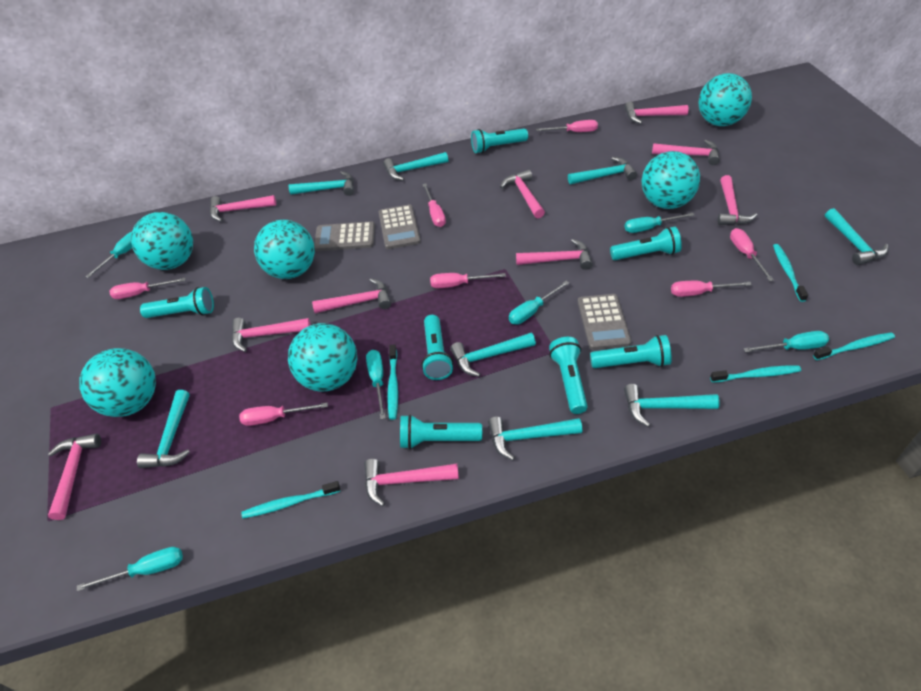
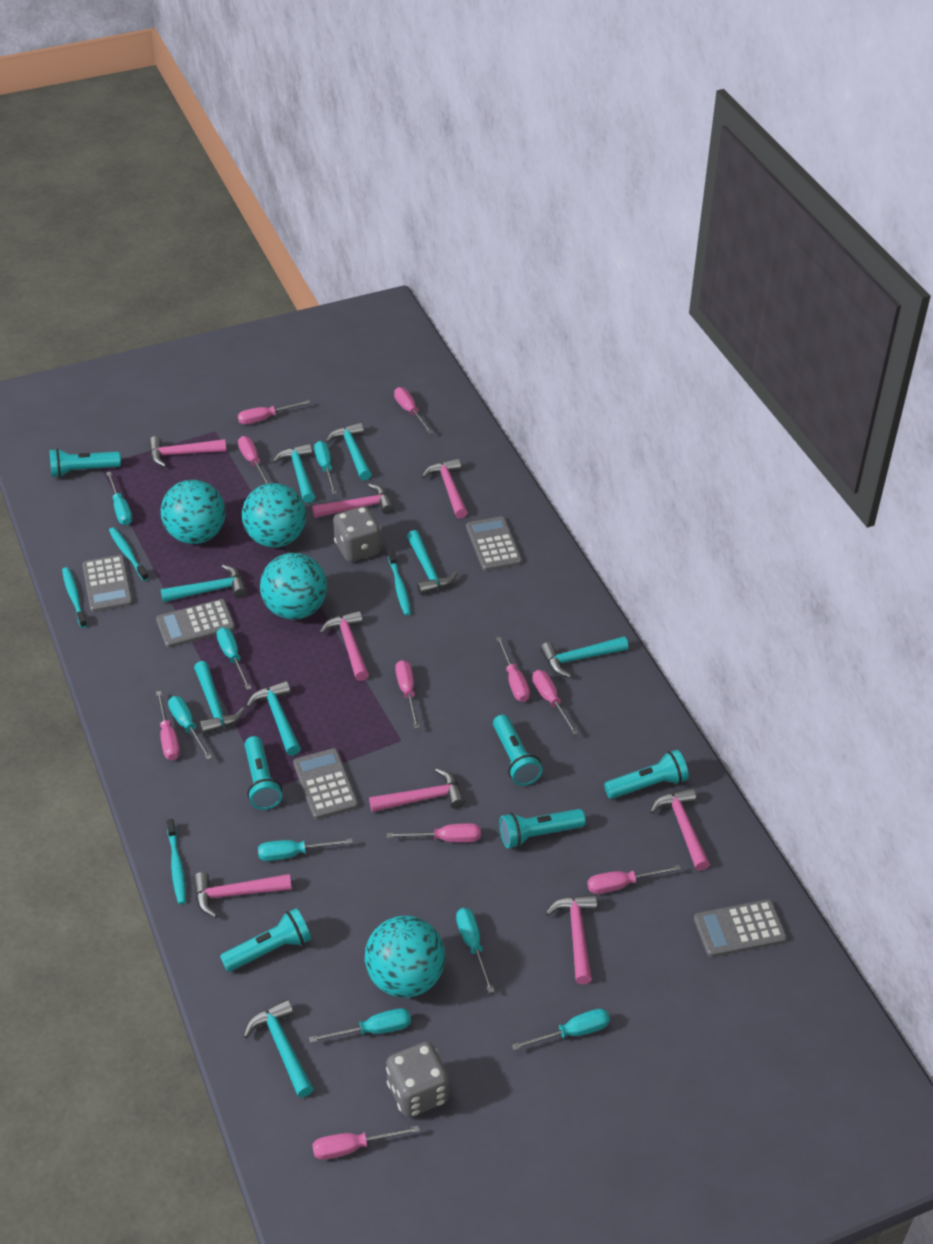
grey calculator: 3 -> 5
grey dice: 0 -> 2
pink hammer: 10 -> 8
pink screwdriver: 7 -> 10
turquoise ball: 6 -> 4
turquoise flashlight: 7 -> 6
turquoise screwdriver: 6 -> 8
turquoise toothbrush: 5 -> 4

